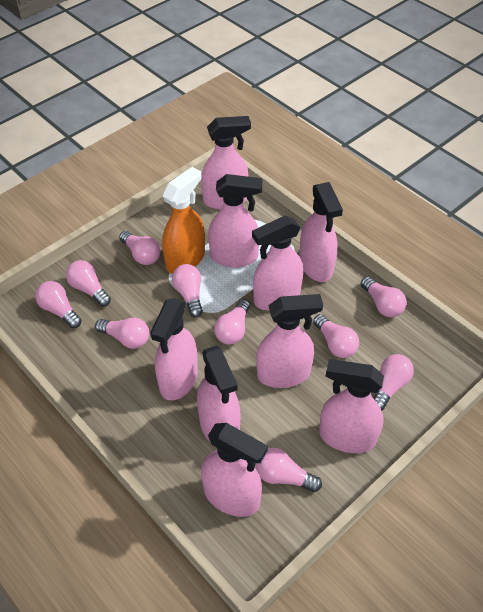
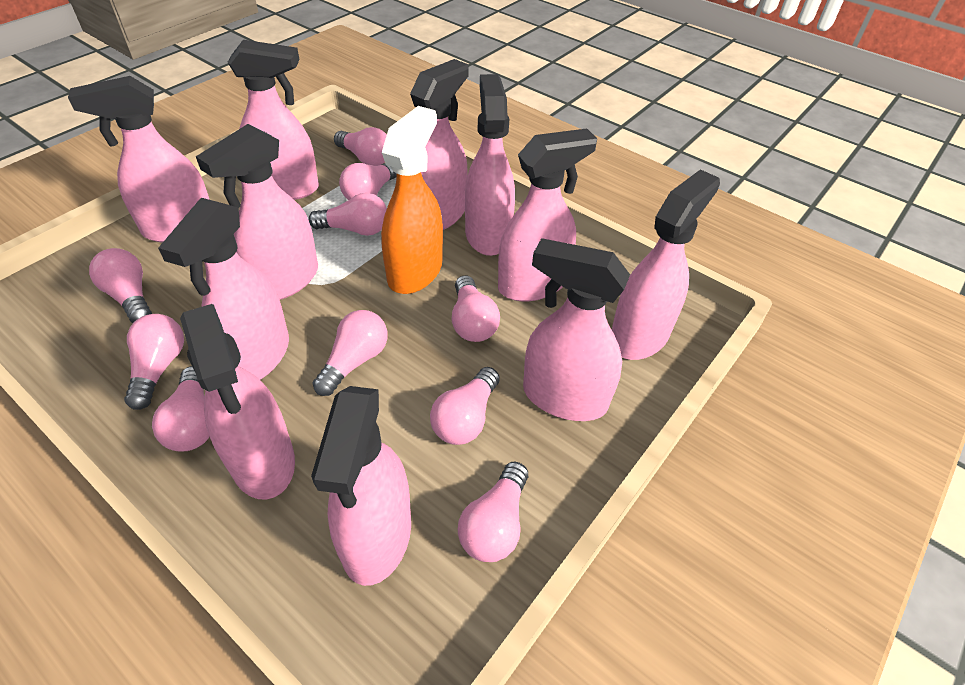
pink spray bottle: 9 -> 11

